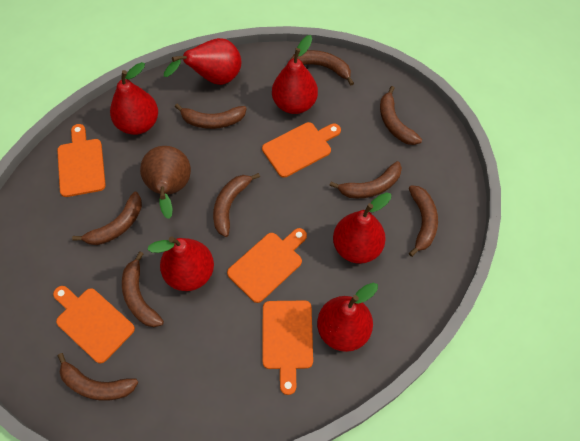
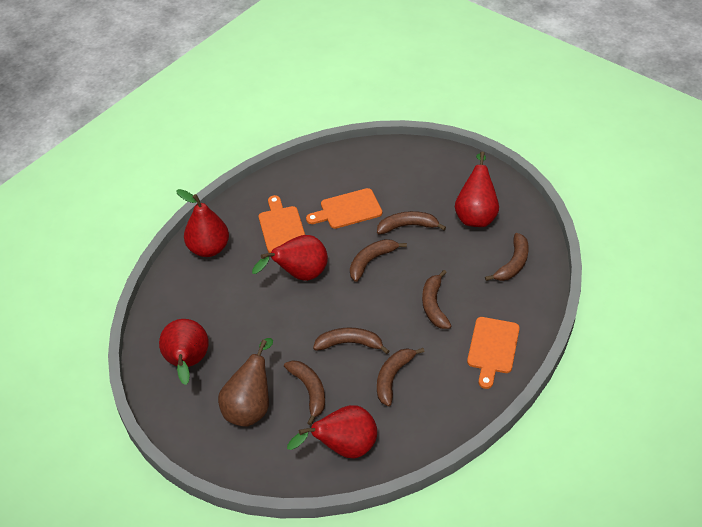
brown banana: 9 -> 7
orange cutting board: 5 -> 3
red pear: 6 -> 5

